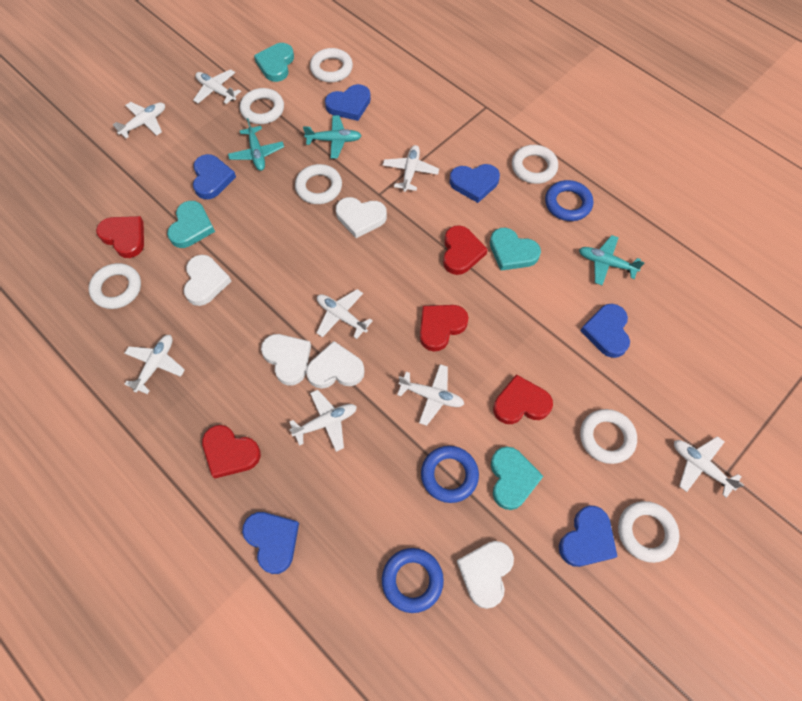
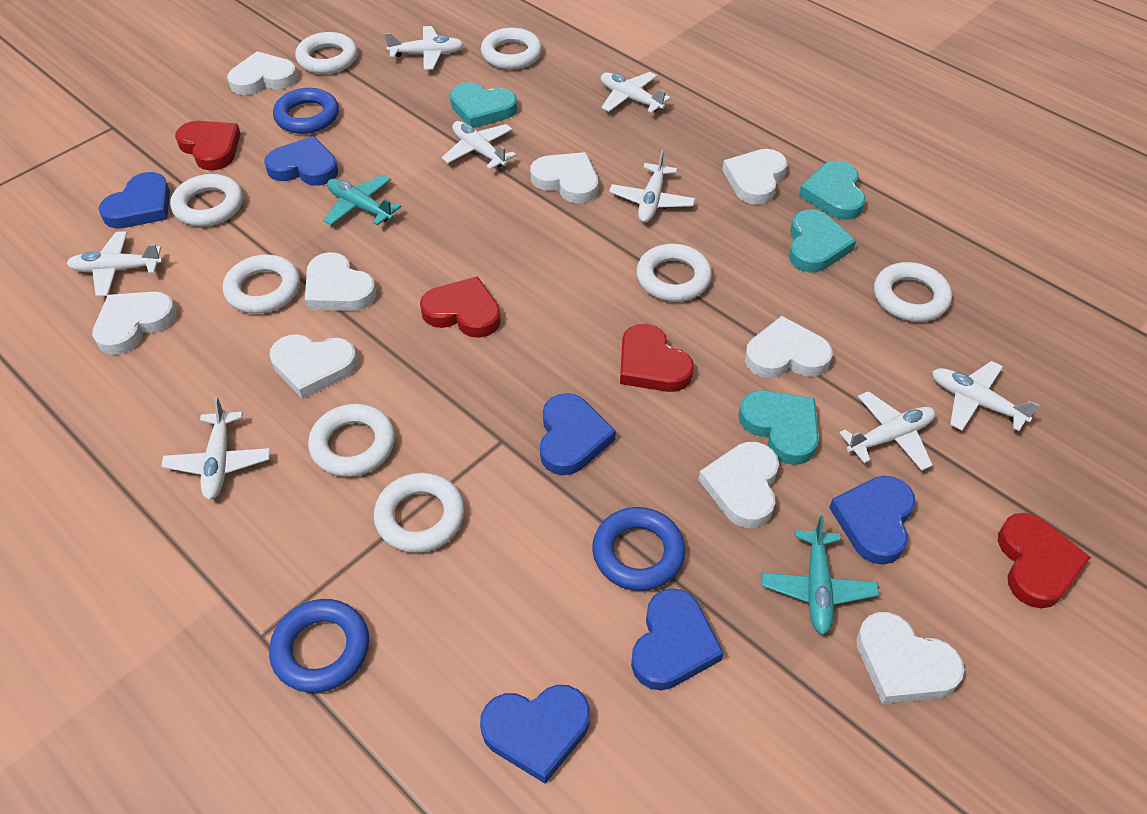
red heart: 5 -> 4
turquoise plane: 3 -> 2
white heart: 5 -> 9
white ring: 7 -> 8

